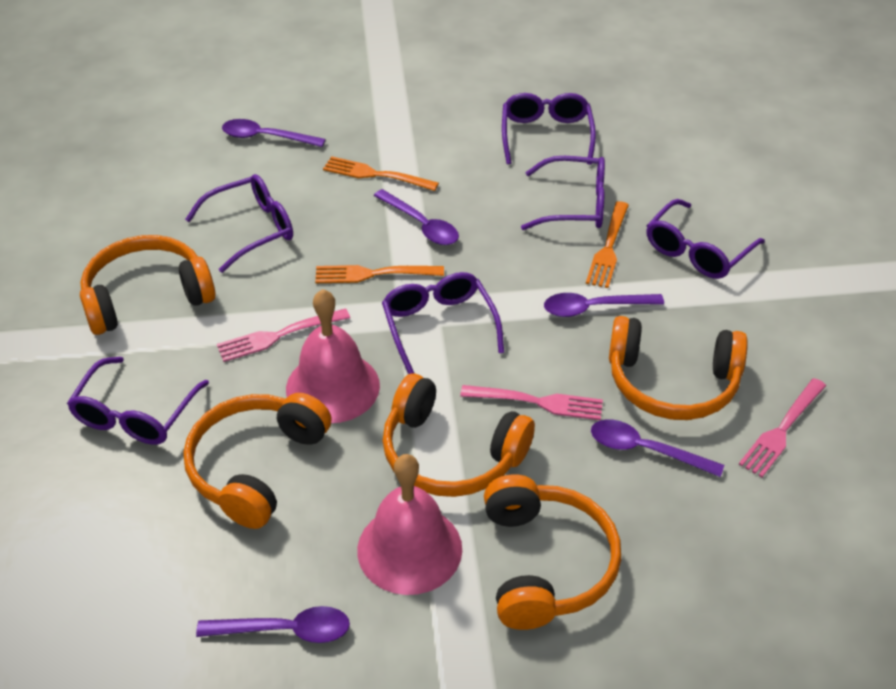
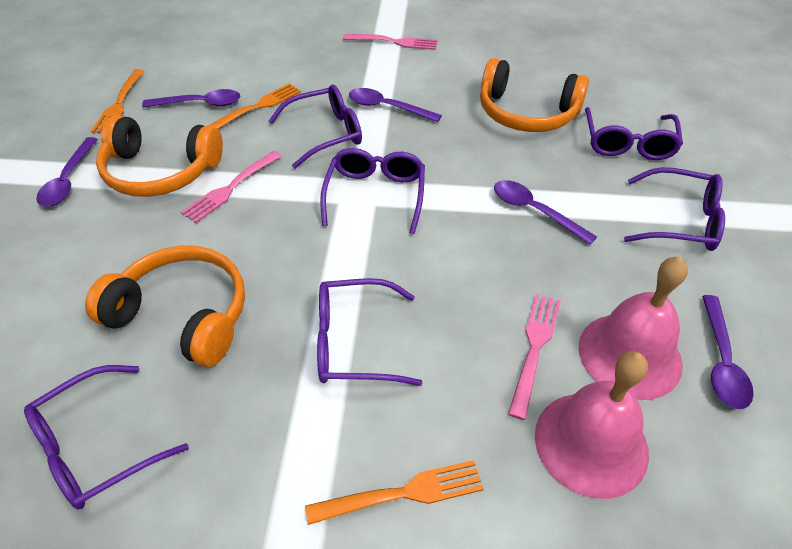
orange headphones: 5 -> 3

